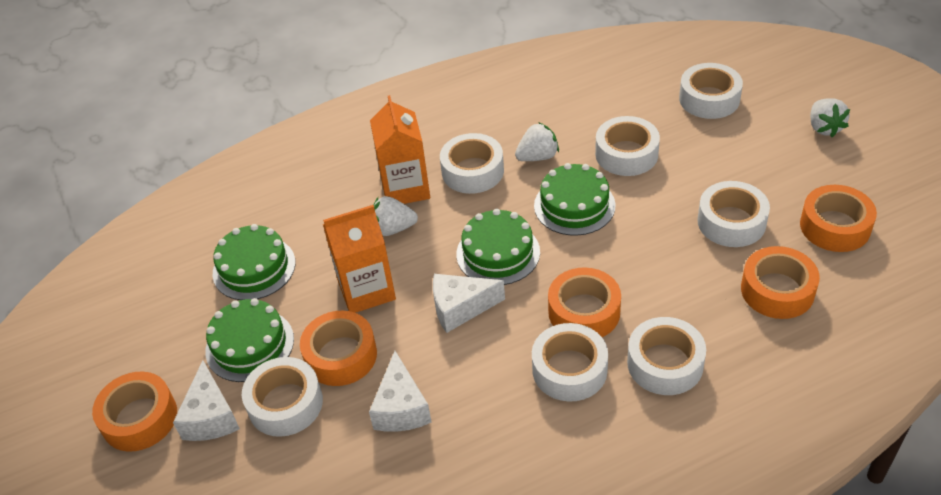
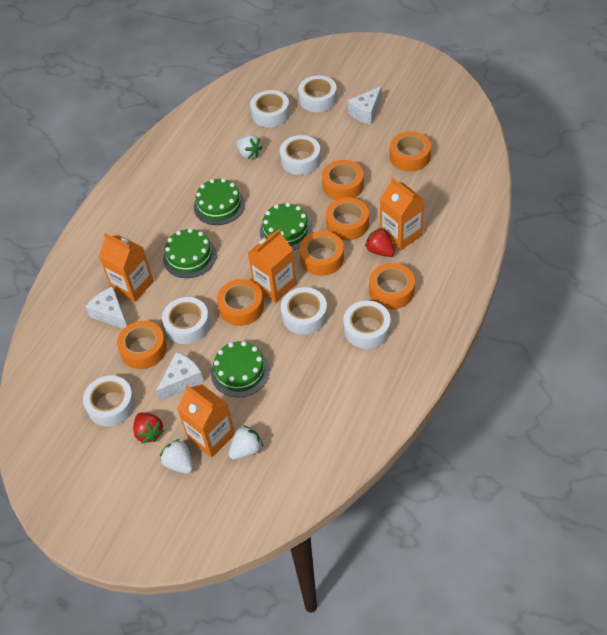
orange carton: 2 -> 4
orange tape: 5 -> 7
red strawberry: 0 -> 2

